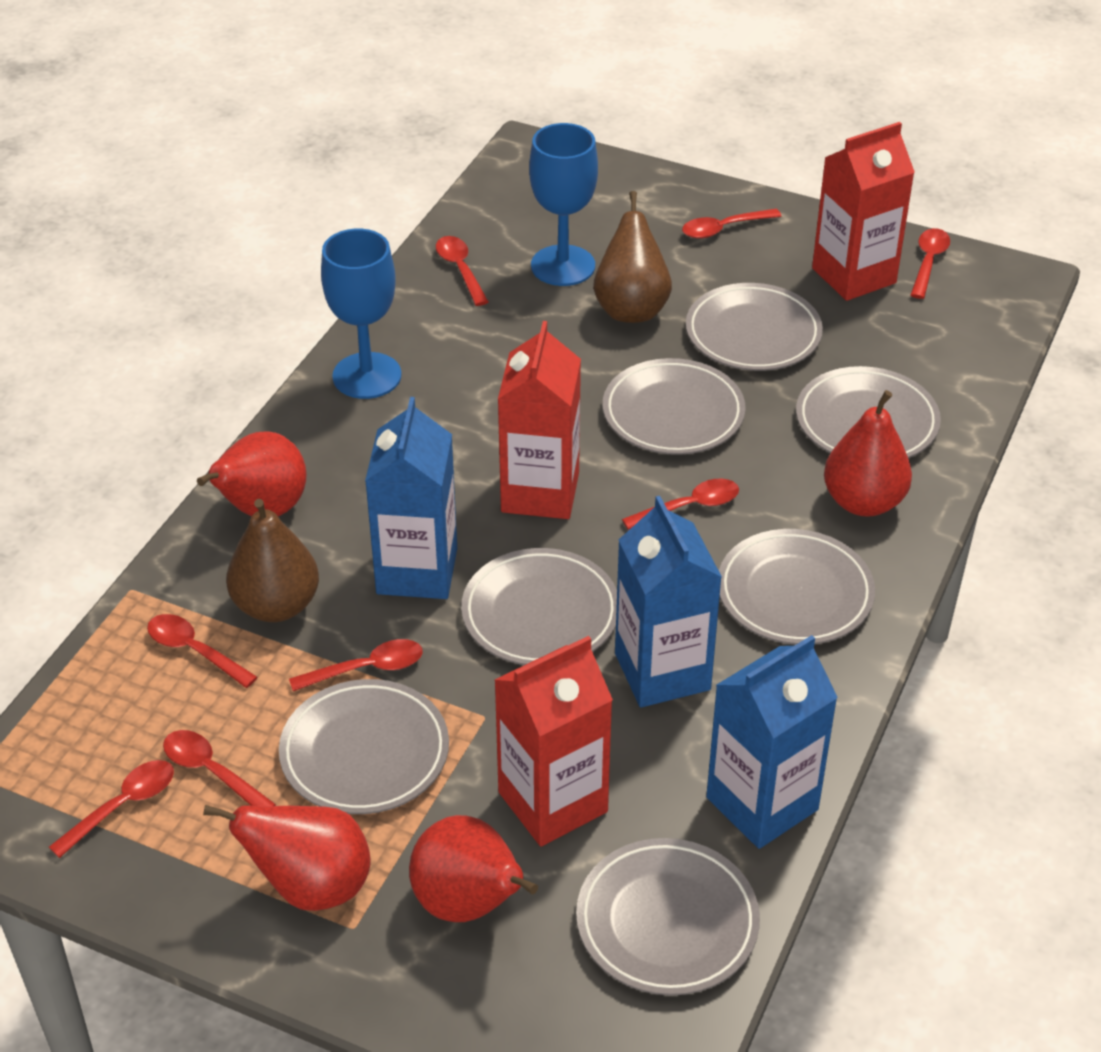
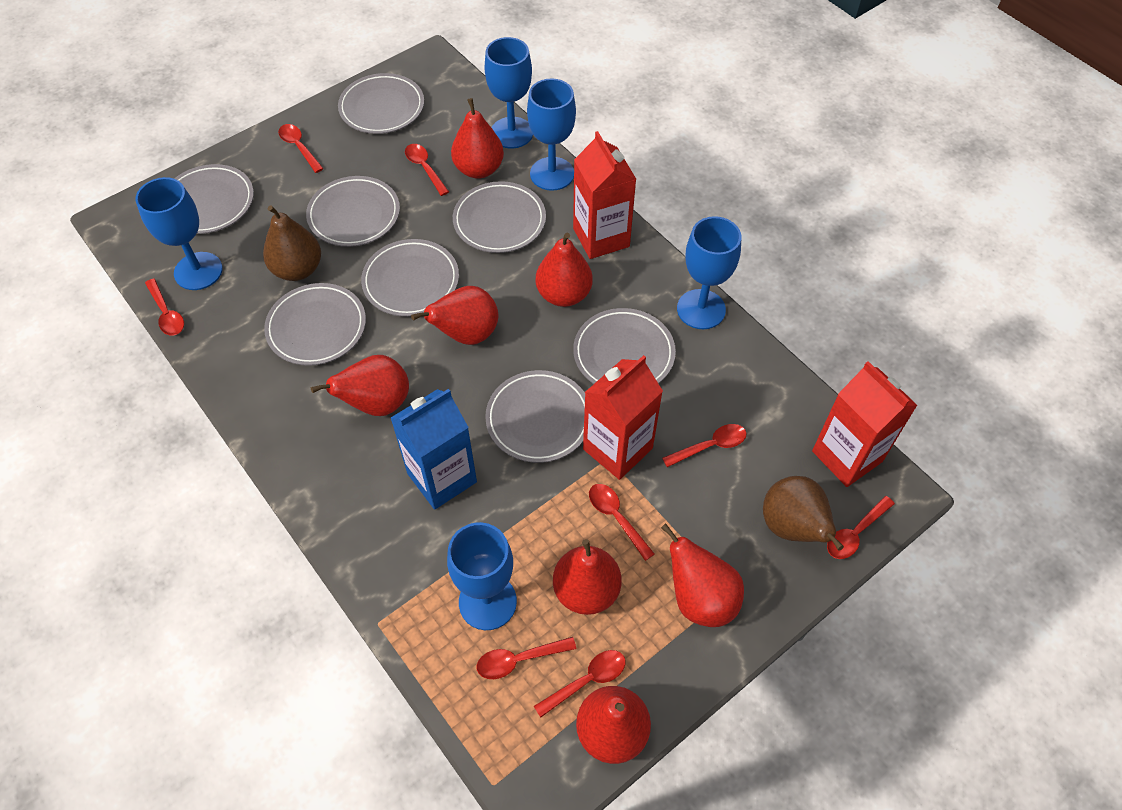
blue carton: 3 -> 1
blue goblet: 2 -> 5
grey plate: 7 -> 8
red pear: 4 -> 7

